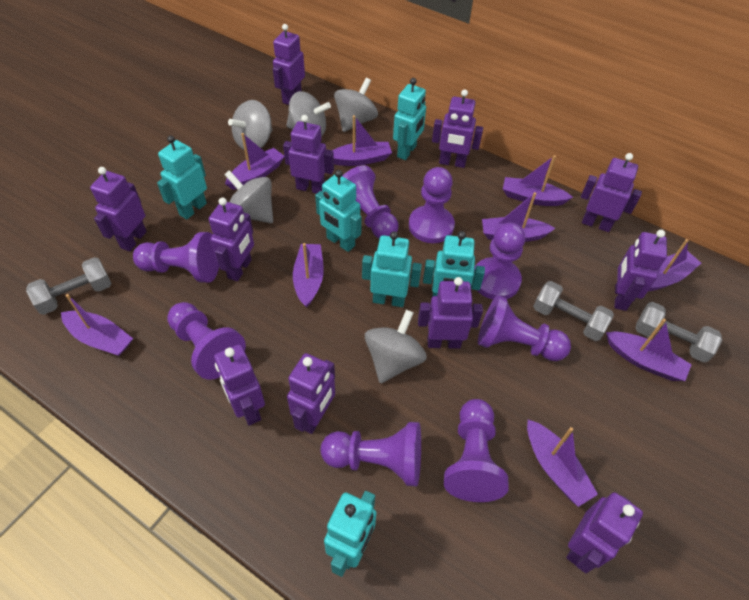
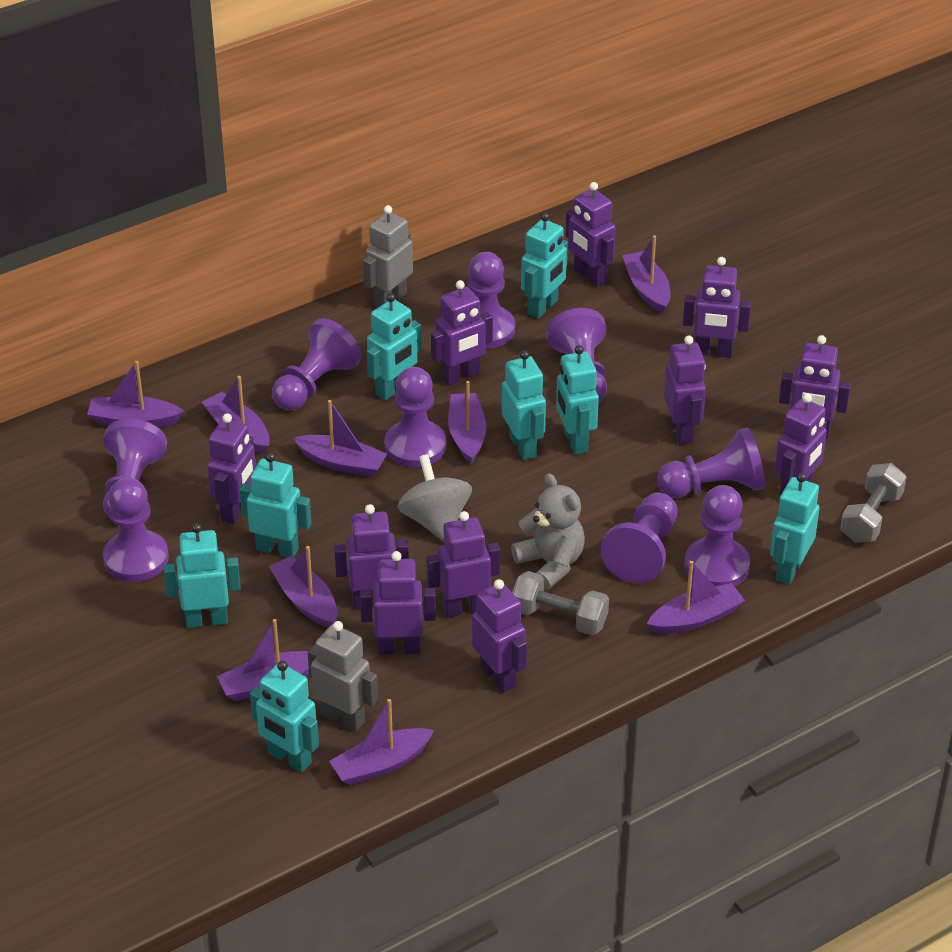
grey dumbbell: 3 -> 2
grey robot: 0 -> 2
grey spinning top: 5 -> 1
grey teddy bear: 0 -> 1
purple pawn: 8 -> 9
turquoise robot: 6 -> 8

